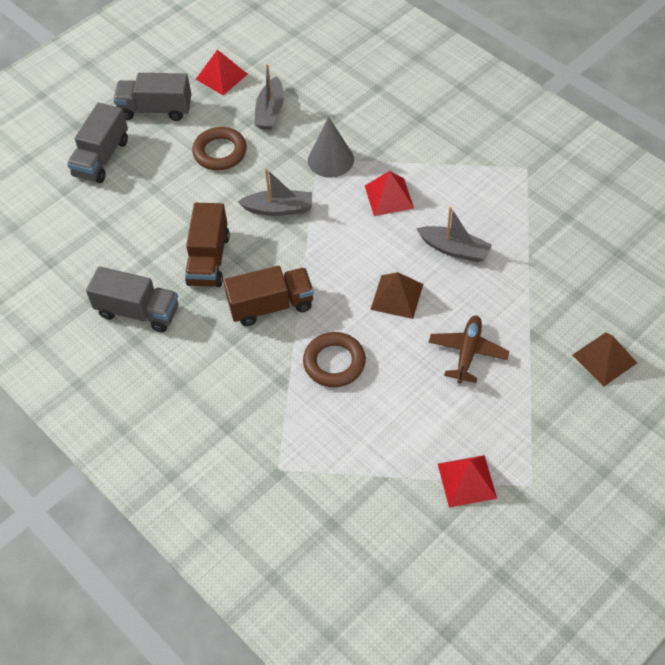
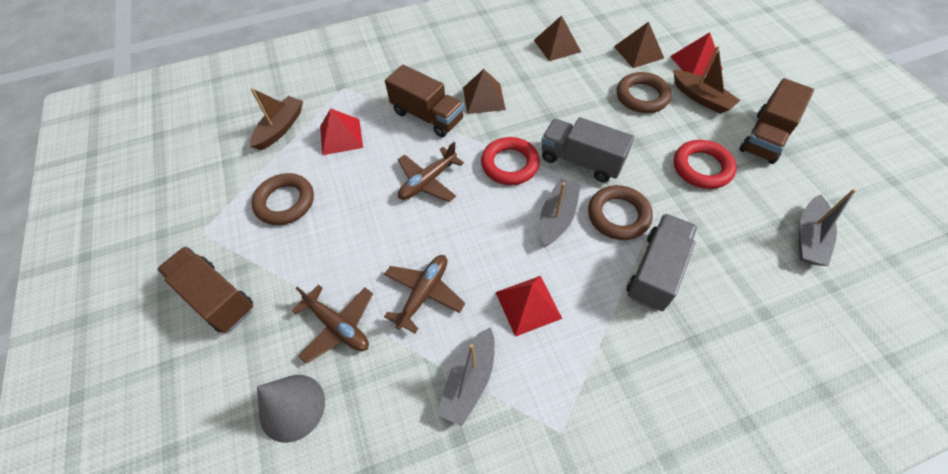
brown boat: 0 -> 2
brown plane: 1 -> 3
brown pyramid: 2 -> 3
brown ring: 2 -> 3
brown truck: 2 -> 3
grey truck: 3 -> 2
red ring: 0 -> 2

